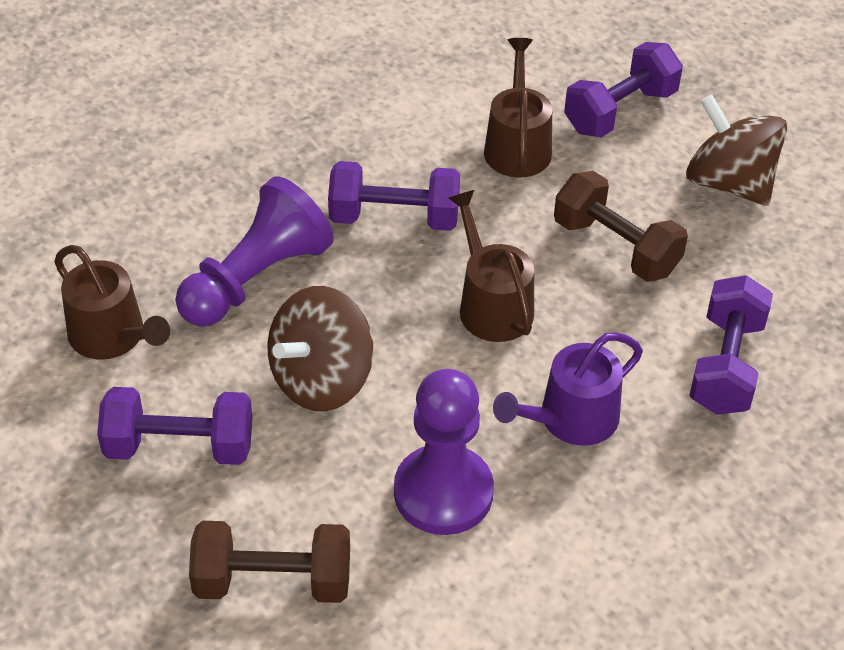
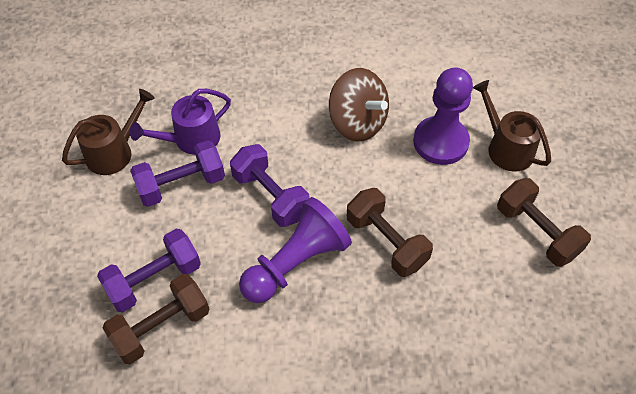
brown dumbbell: 2 -> 3
brown spinning top: 2 -> 1
brown watering can: 3 -> 2
purple dumbbell: 4 -> 3

